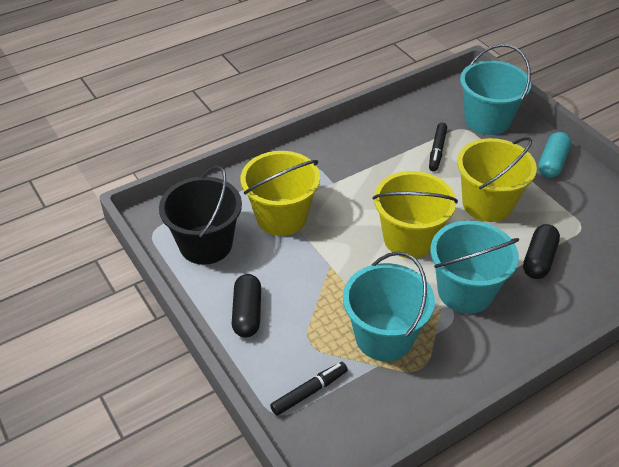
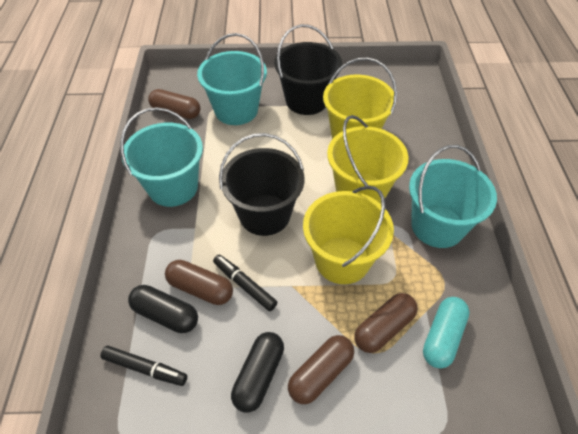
black bucket: 1 -> 2
brown capsule: 0 -> 4

